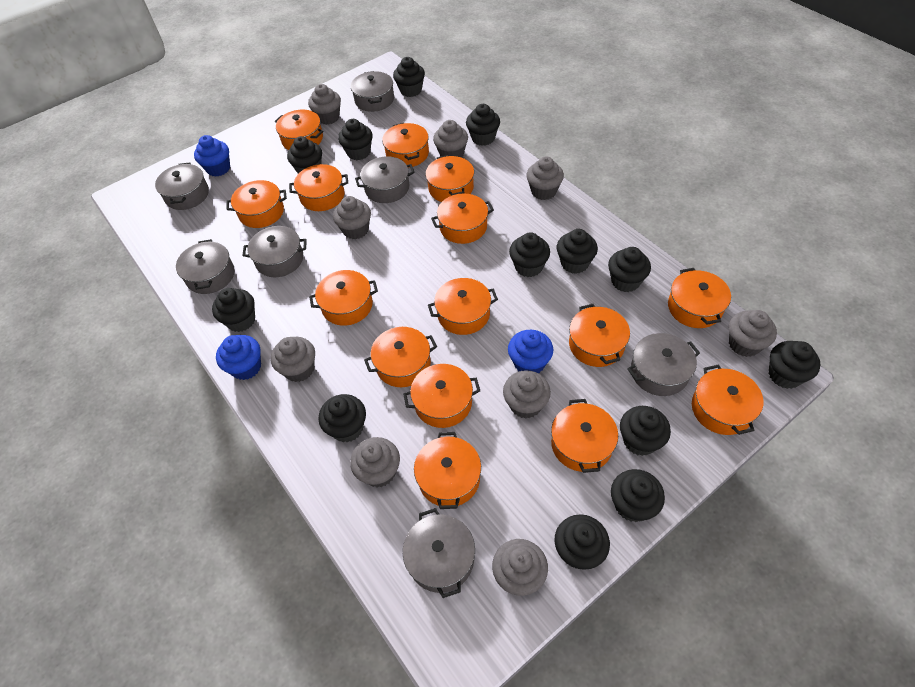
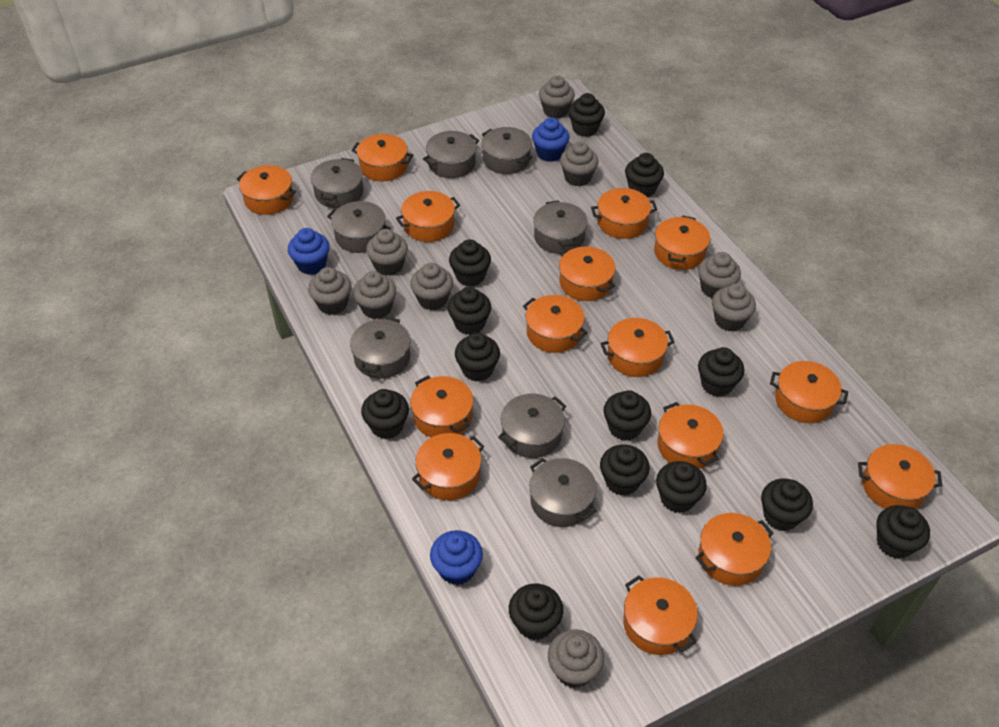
grey pot: 7 -> 8

